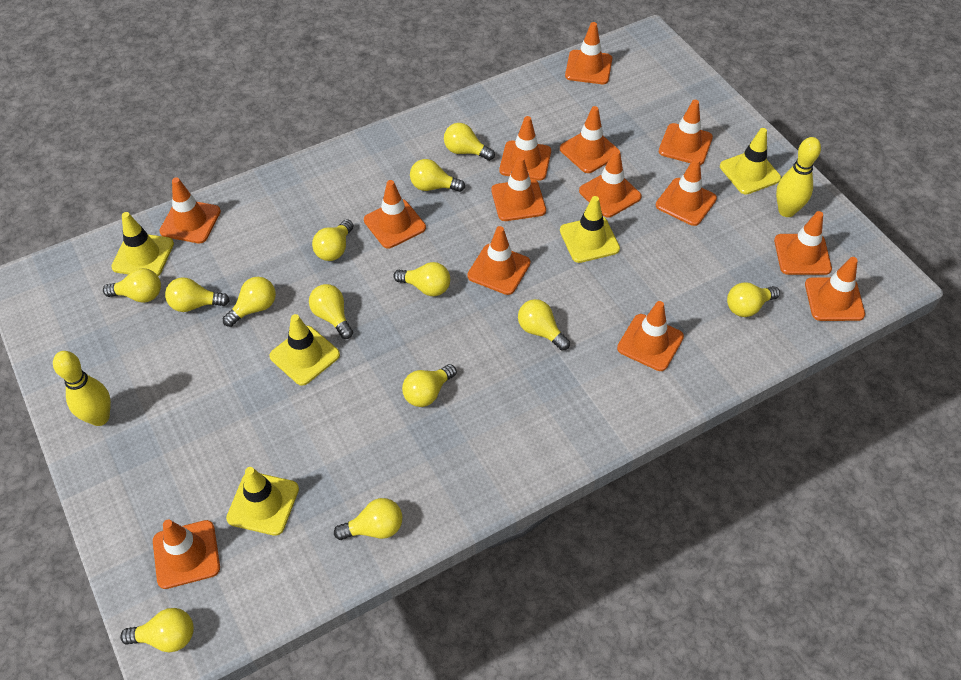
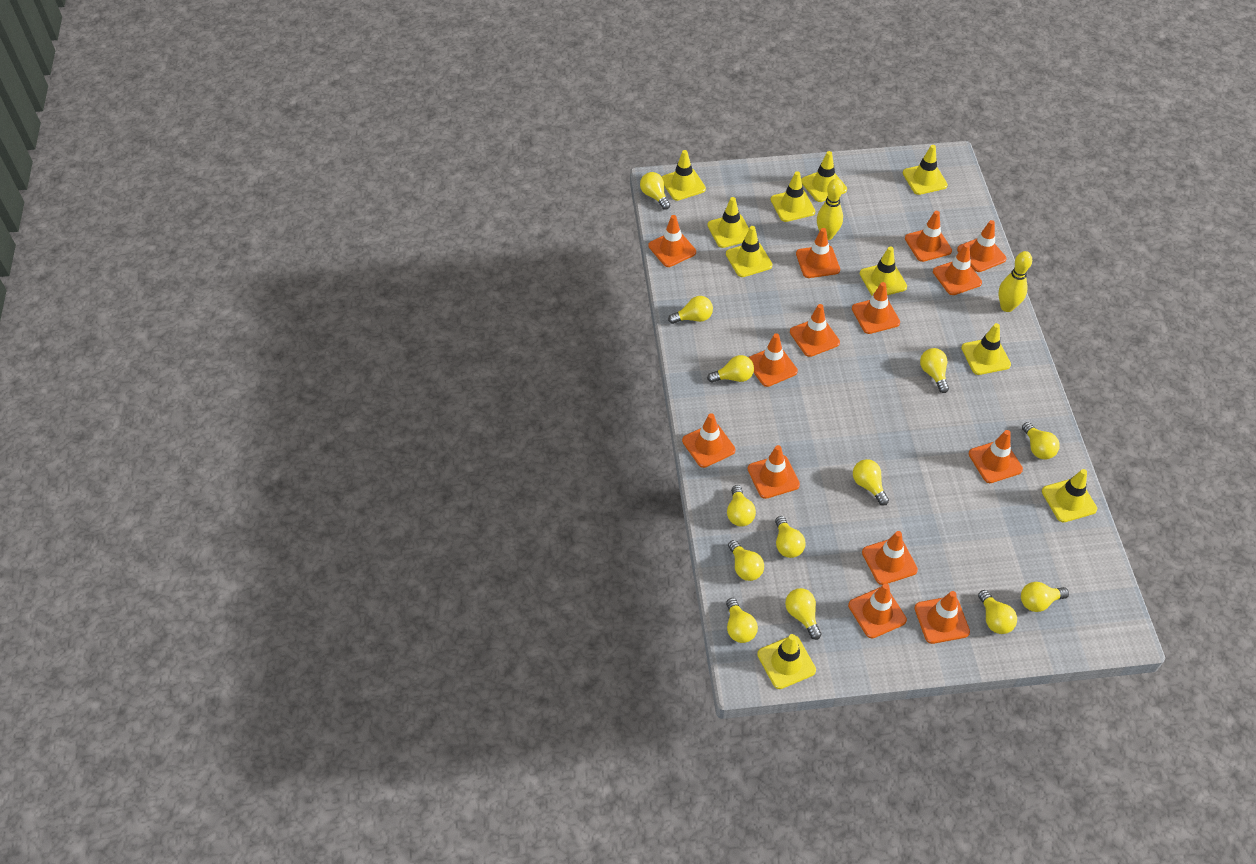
yellow traffic cone: 5 -> 10

